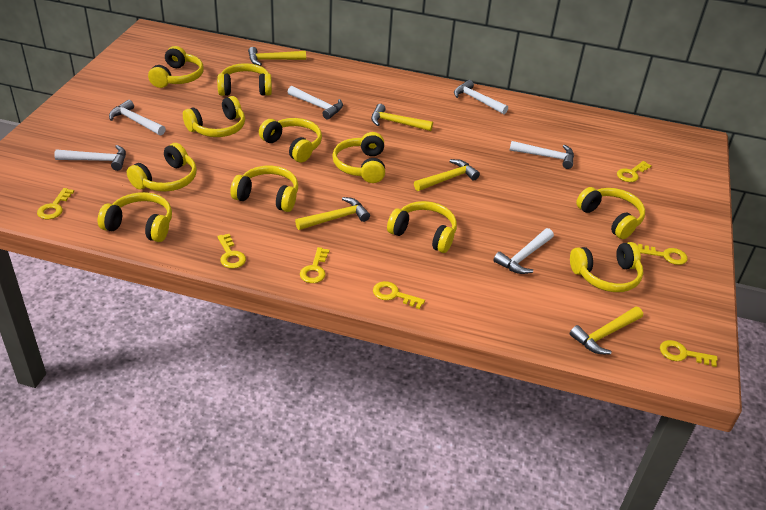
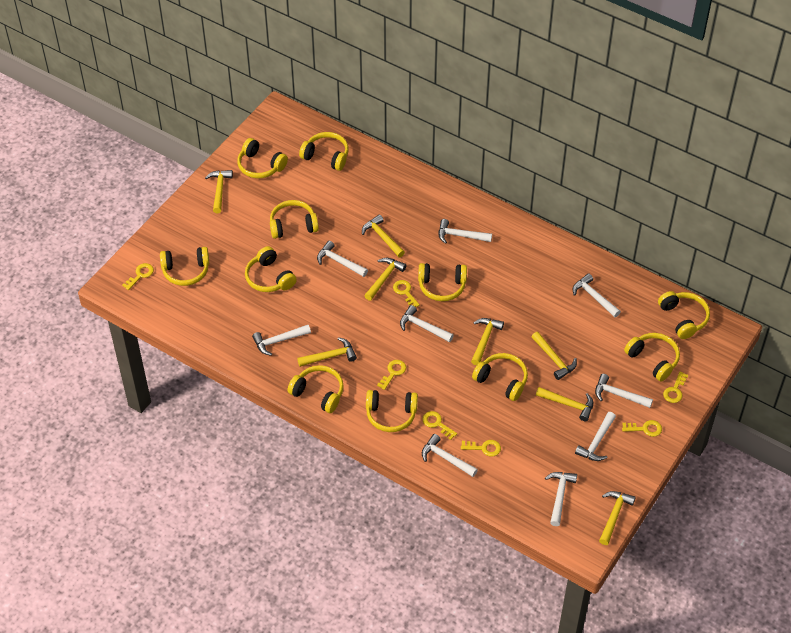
white hammer: 6 -> 9
yellow hammer: 5 -> 8

